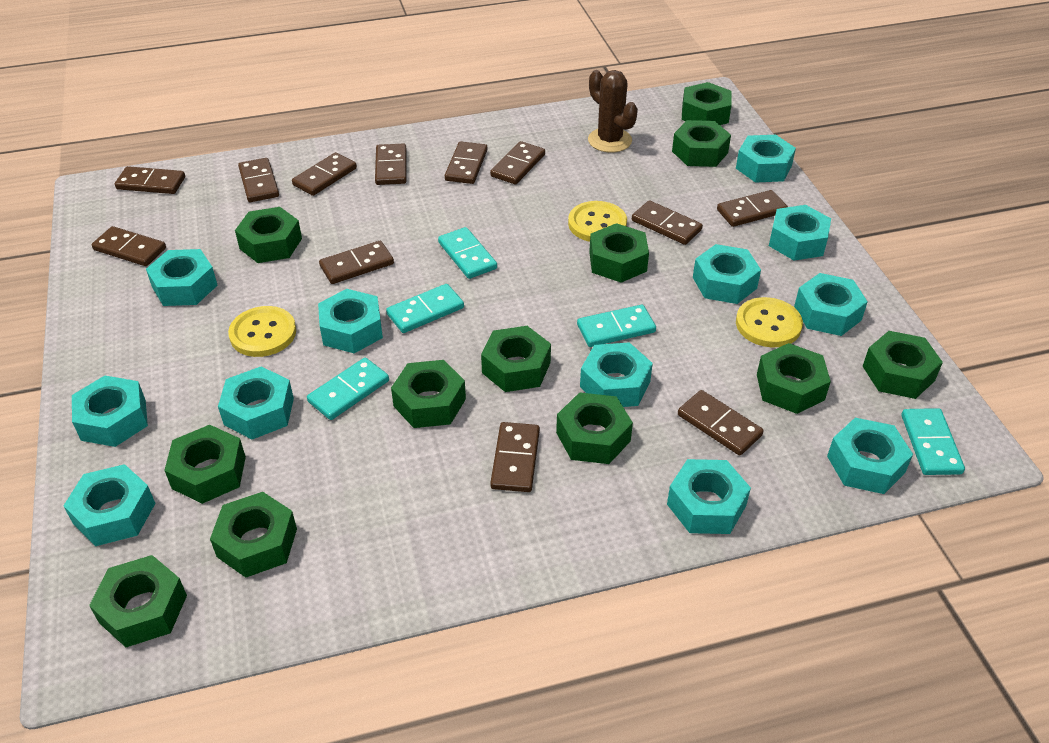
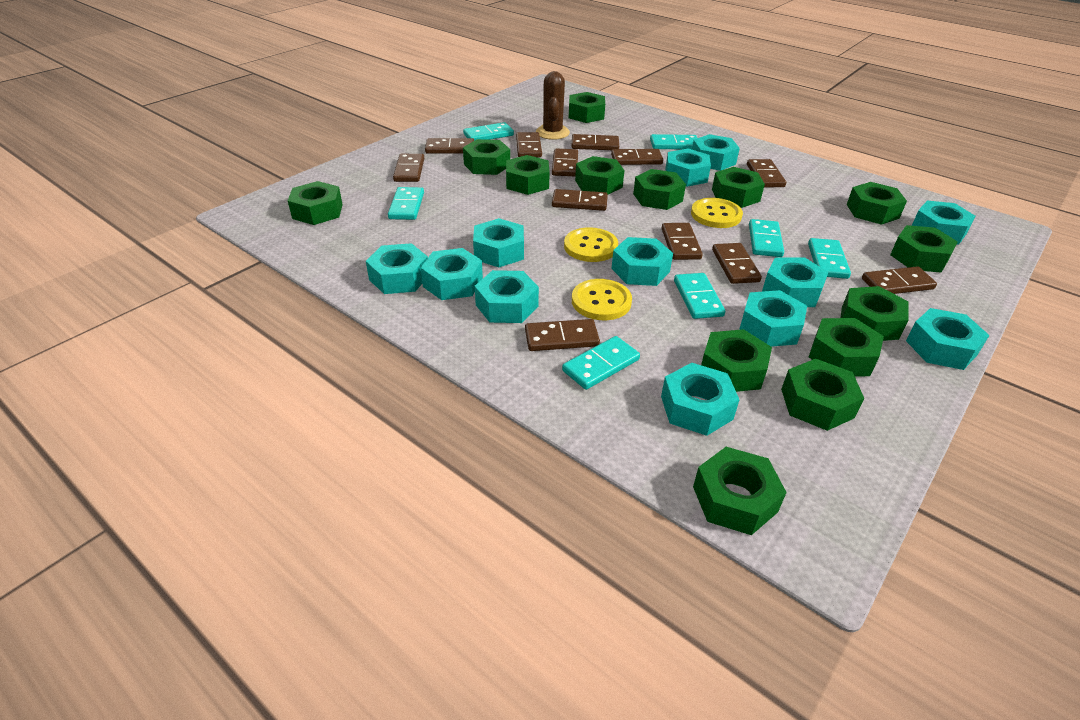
green nut: 12 -> 14
turquoise domino: 5 -> 7

